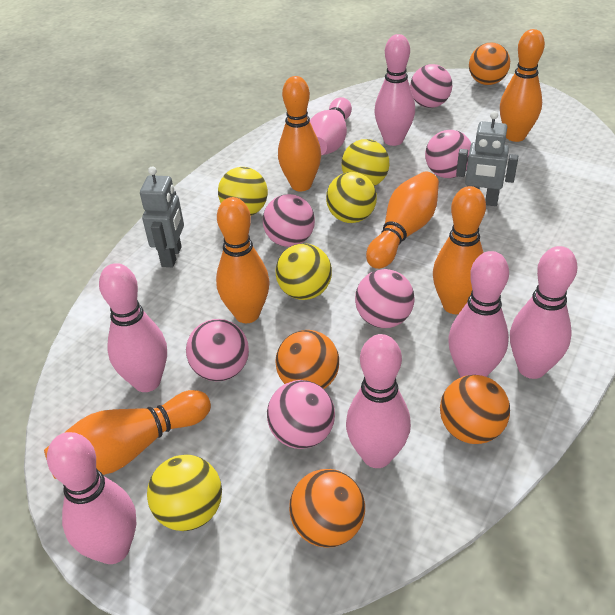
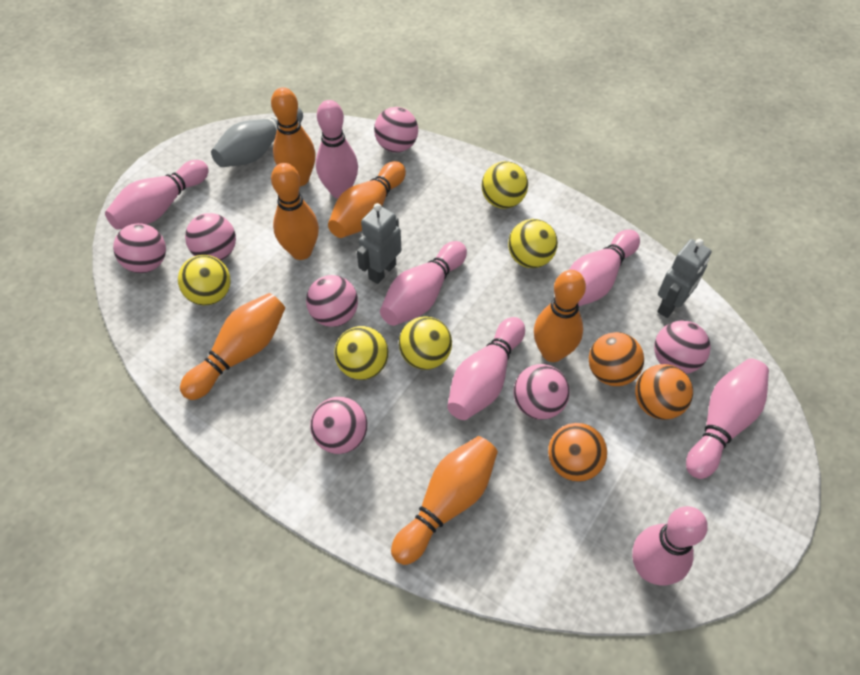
grey bowling pin: 0 -> 1
orange ball: 4 -> 3
pink ball: 6 -> 7

